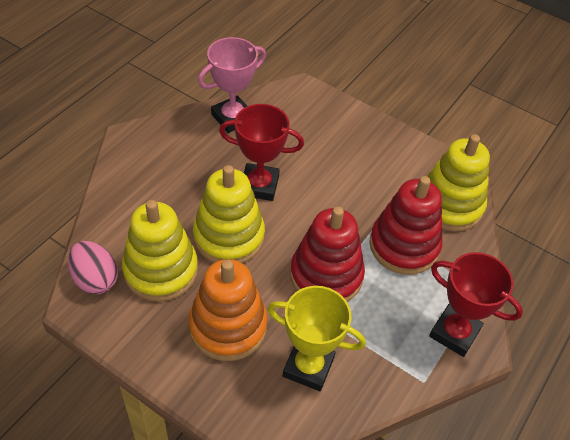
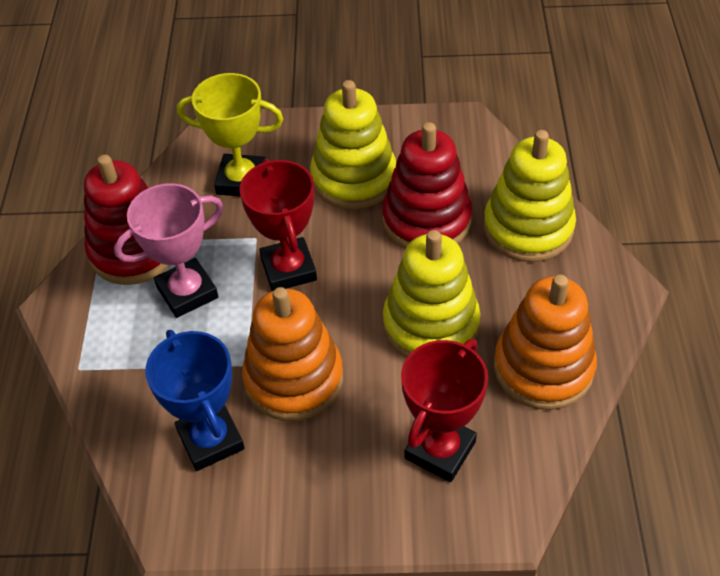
blue trophy: 0 -> 1
orange stacking toy: 1 -> 2
pink egg: 1 -> 0

